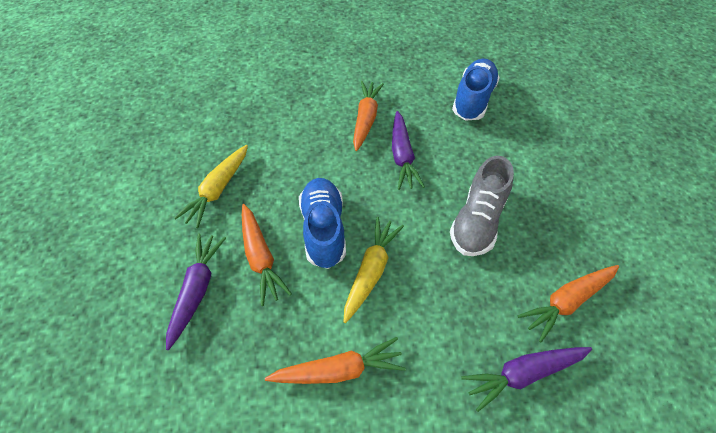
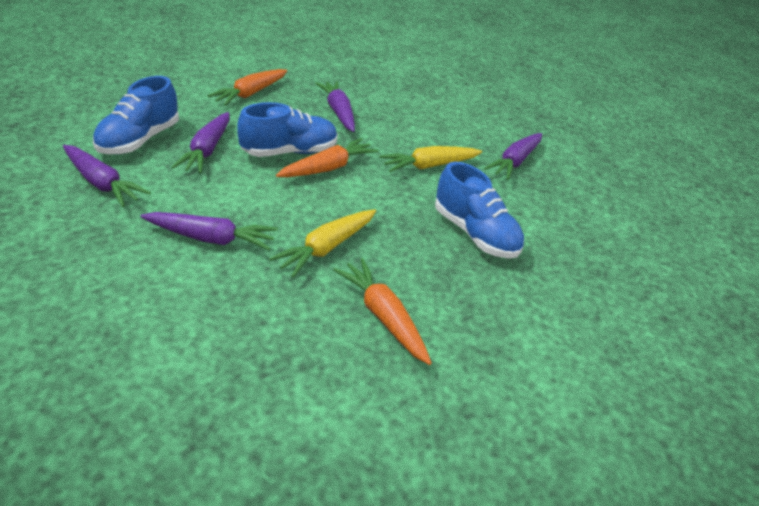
blue shoe: 2 -> 3
grey shoe: 1 -> 0
orange carrot: 4 -> 3
purple carrot: 3 -> 5

